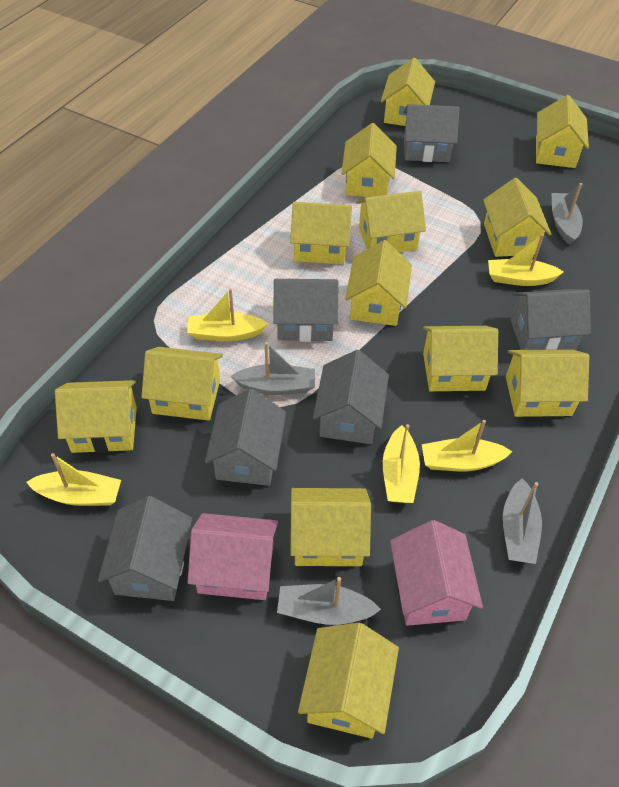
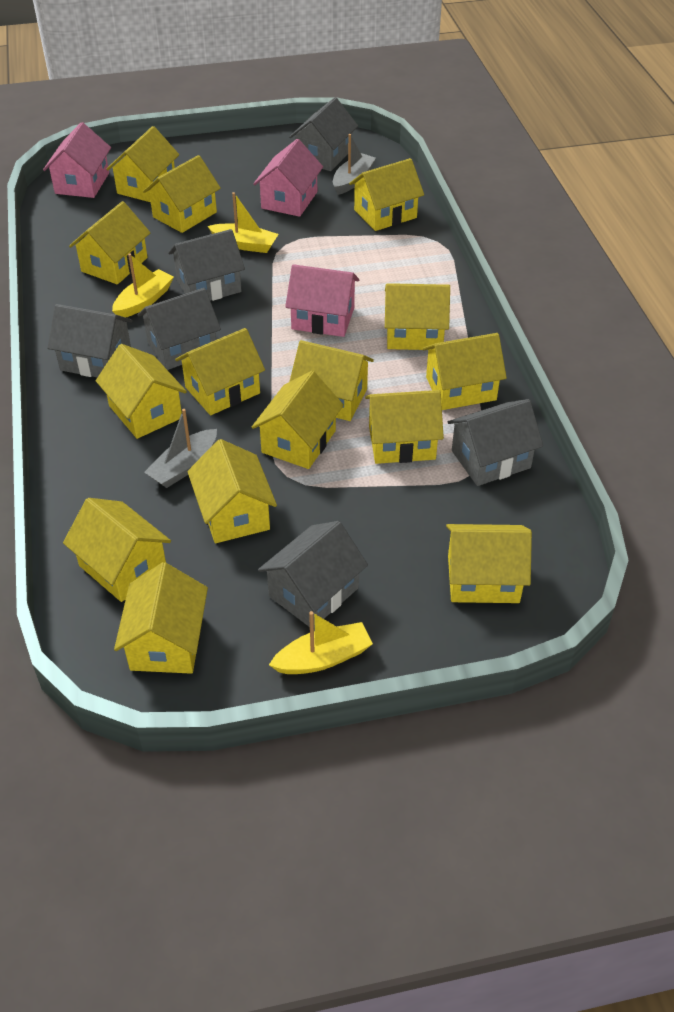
grey boat: 4 -> 2
pink house: 2 -> 3
yellow boat: 5 -> 3
yellow house: 13 -> 15

